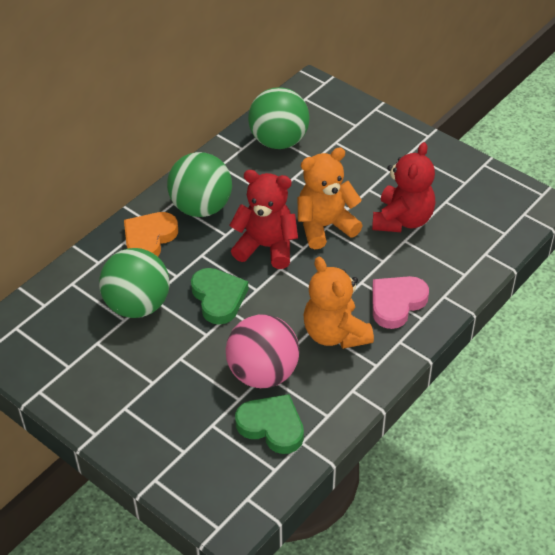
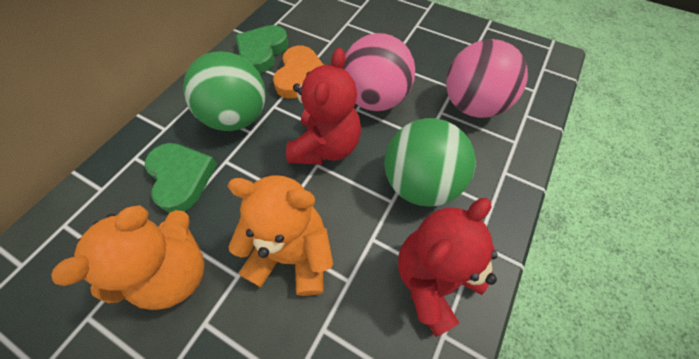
green ball: 3 -> 2
pink ball: 1 -> 2
pink heart: 1 -> 0

